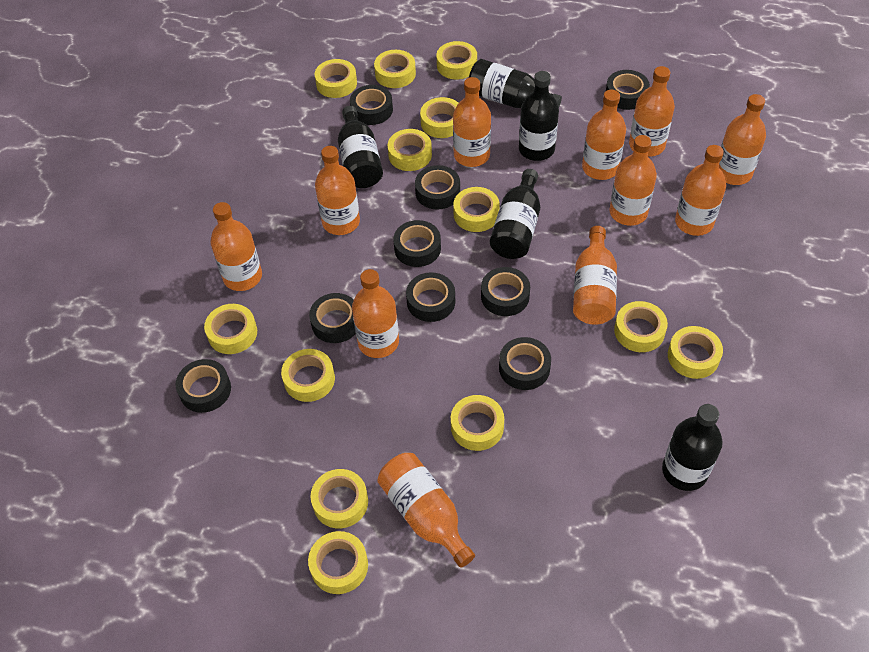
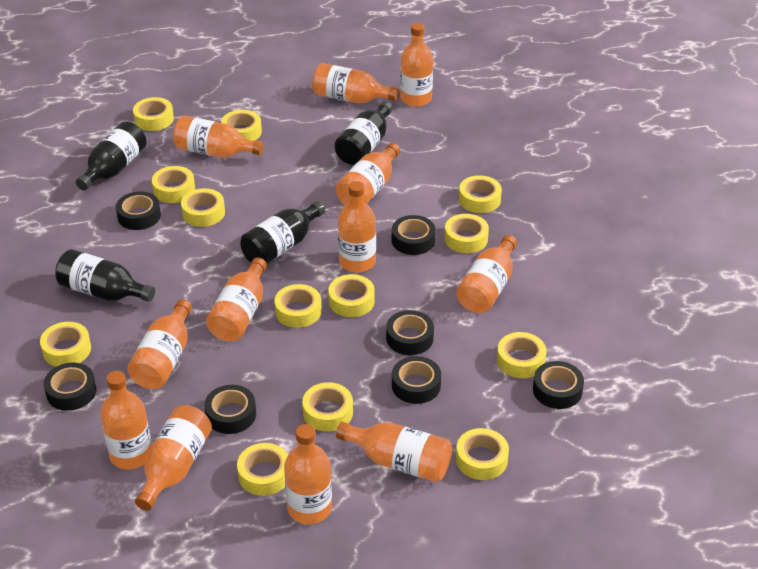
black bottle: 5 -> 4
black tape: 9 -> 7
orange bottle: 11 -> 12

